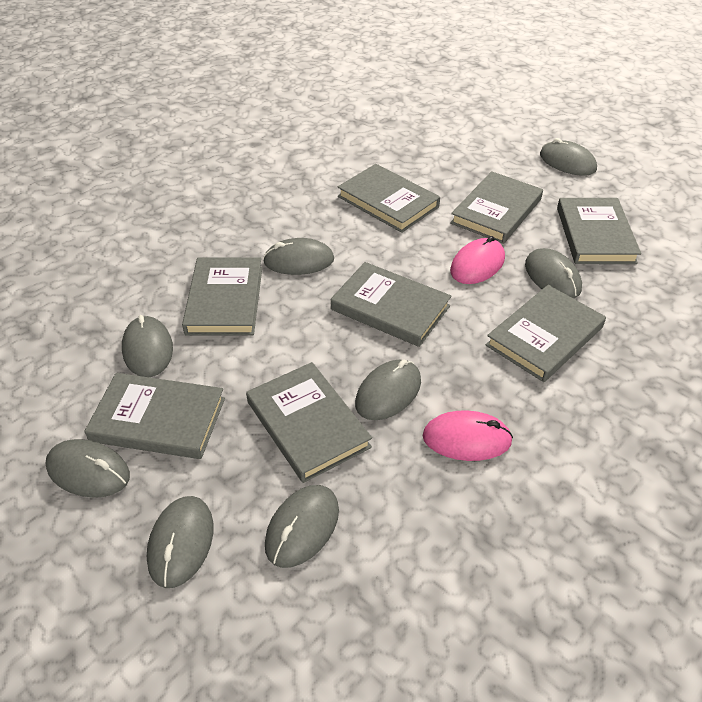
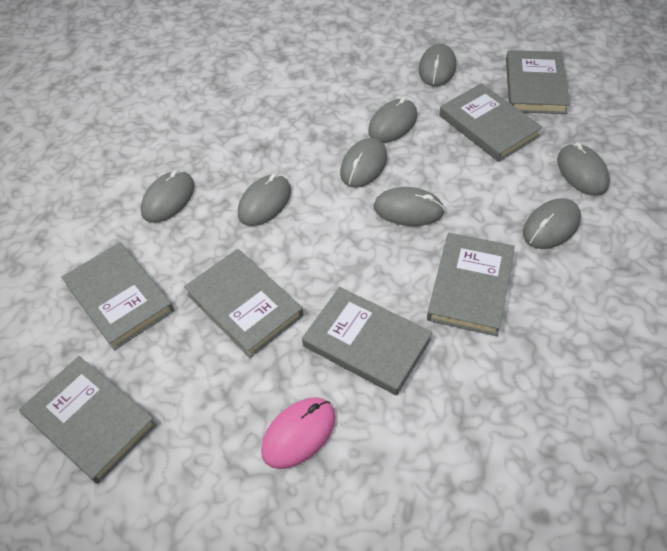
grey book: 8 -> 7
pink mouse: 2 -> 1

